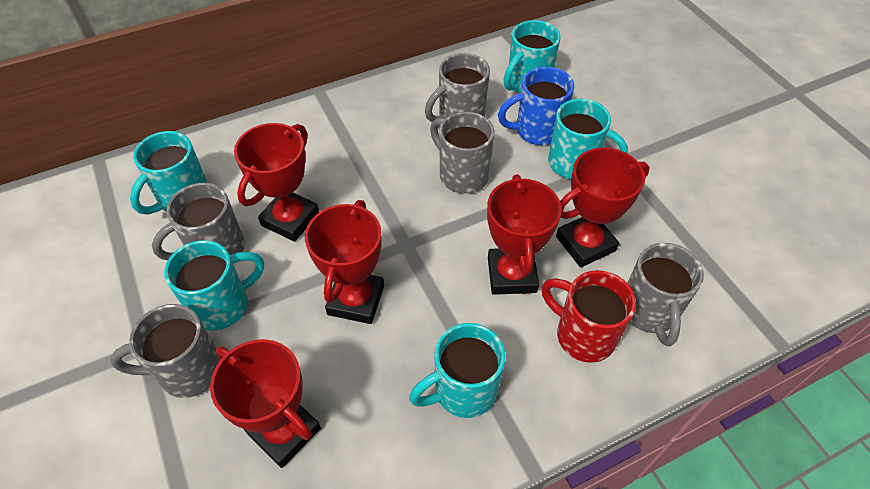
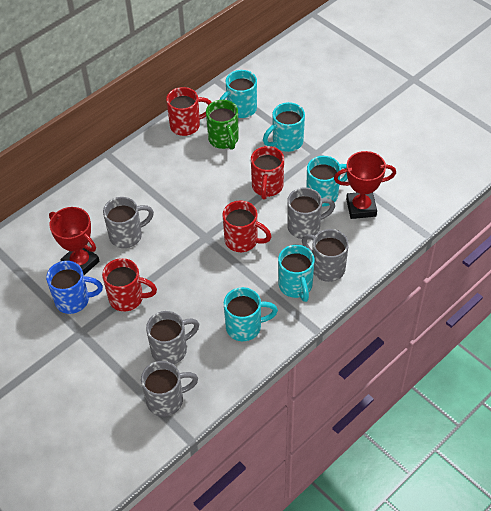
green mug: 0 -> 1
red mug: 1 -> 4
red trophy: 5 -> 2

